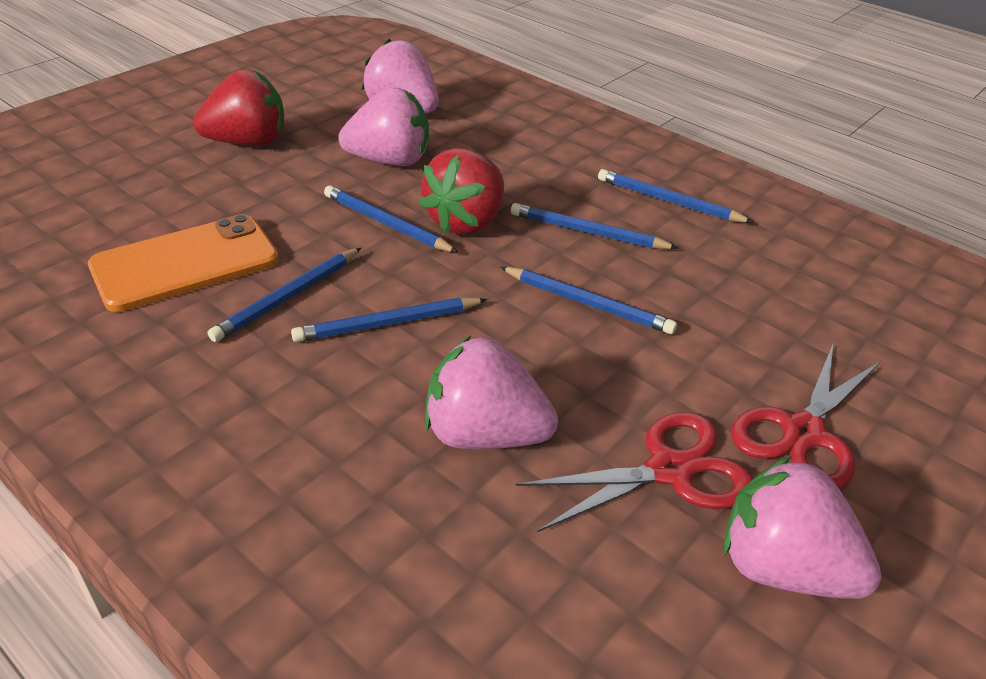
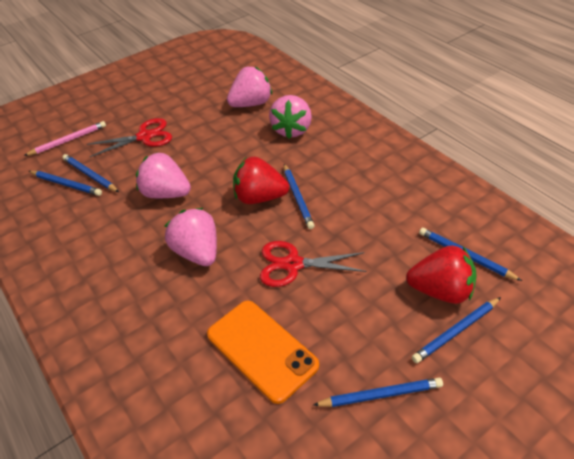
pink pencil: 0 -> 1

